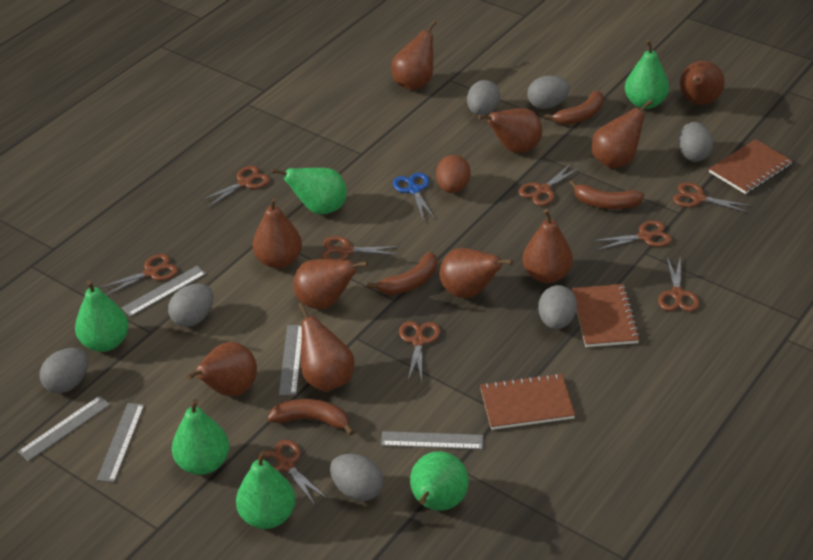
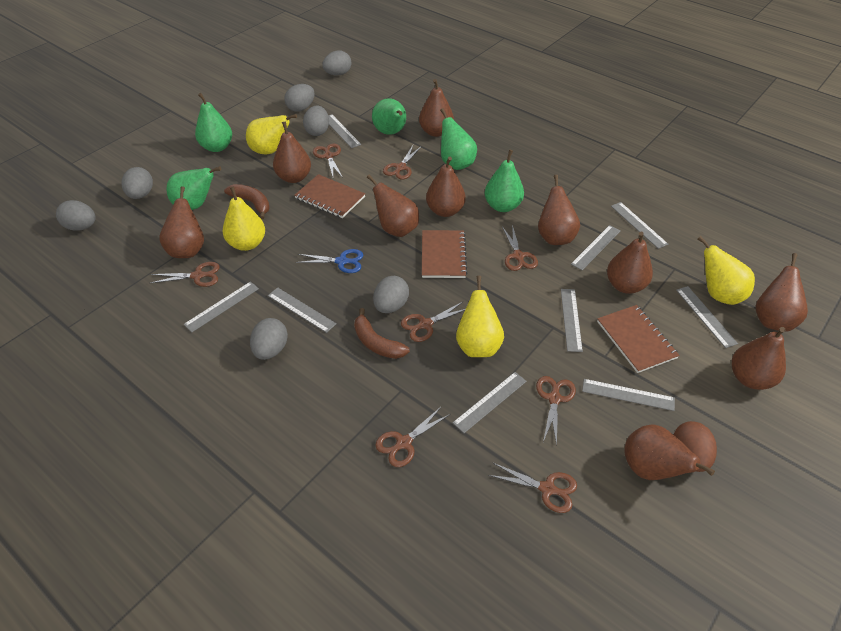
brown banana: 4 -> 2
brown scissors: 9 -> 8
green pear: 6 -> 5
grey ruler: 5 -> 9
yellow pear: 0 -> 4

